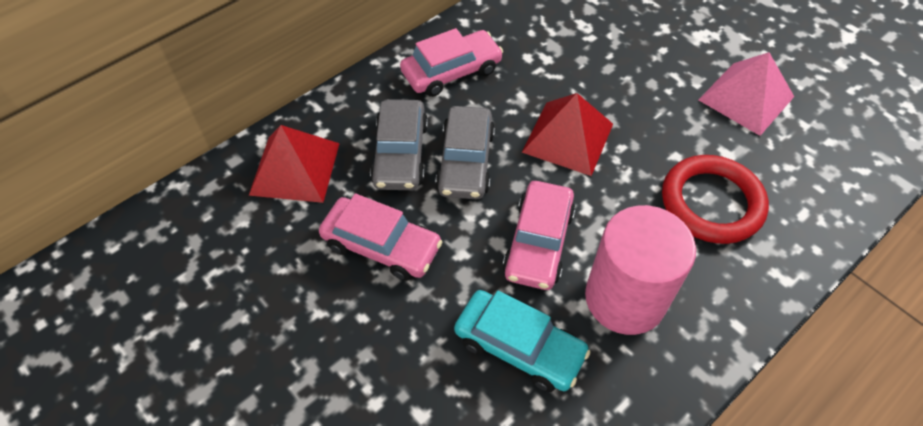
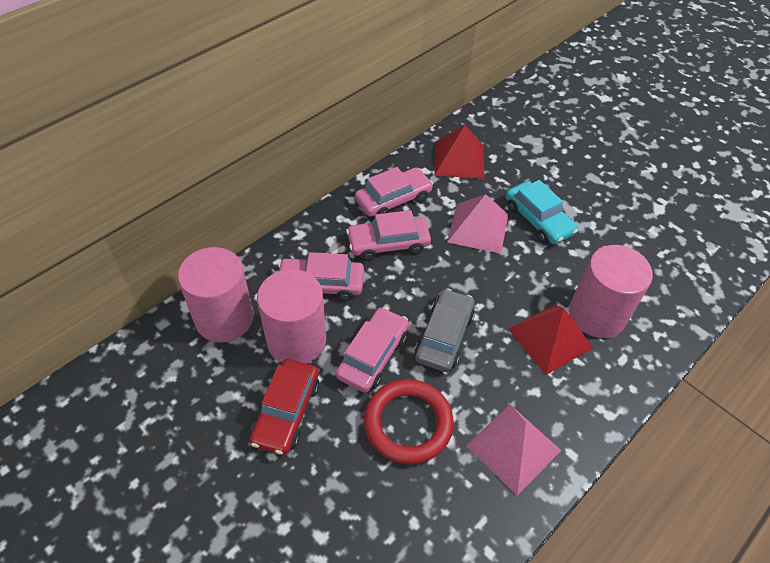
grey car: 2 -> 1
pink car: 3 -> 4
pink cylinder: 1 -> 3
pink pyramid: 1 -> 2
red car: 0 -> 1

